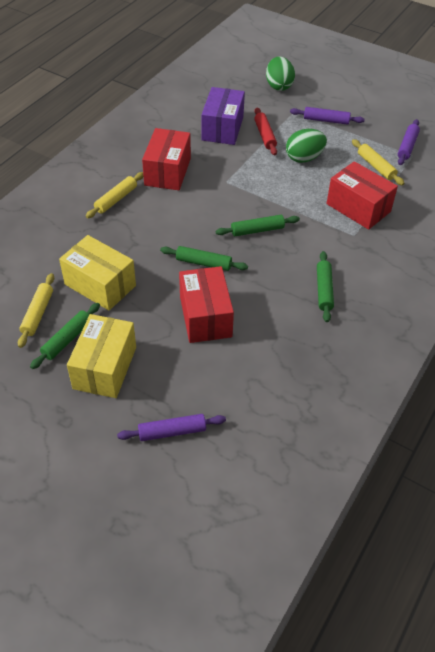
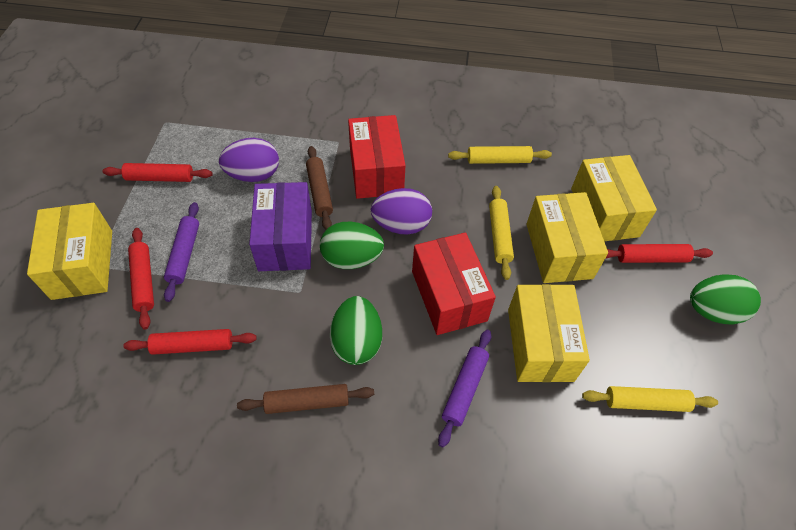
brown rolling pin: 0 -> 2
green egg: 2 -> 3
green rolling pin: 4 -> 0
purple egg: 0 -> 2
purple rolling pin: 3 -> 2
red box: 3 -> 2
red rolling pin: 1 -> 4
yellow box: 2 -> 4

